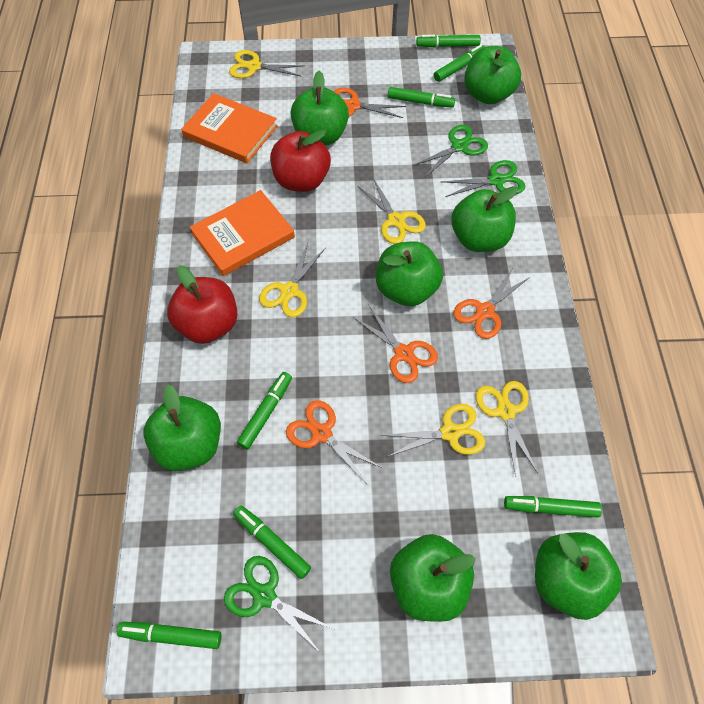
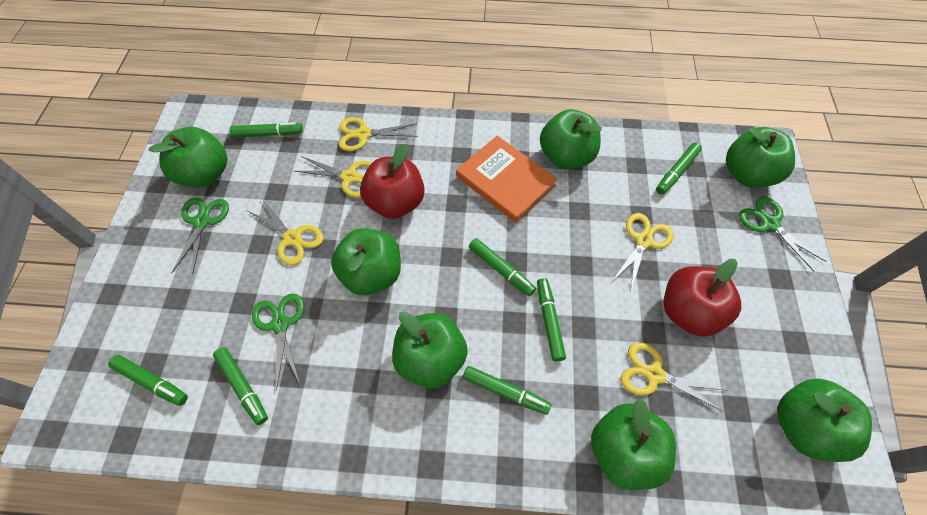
orange book: 2 -> 1
orange scissors: 4 -> 0

